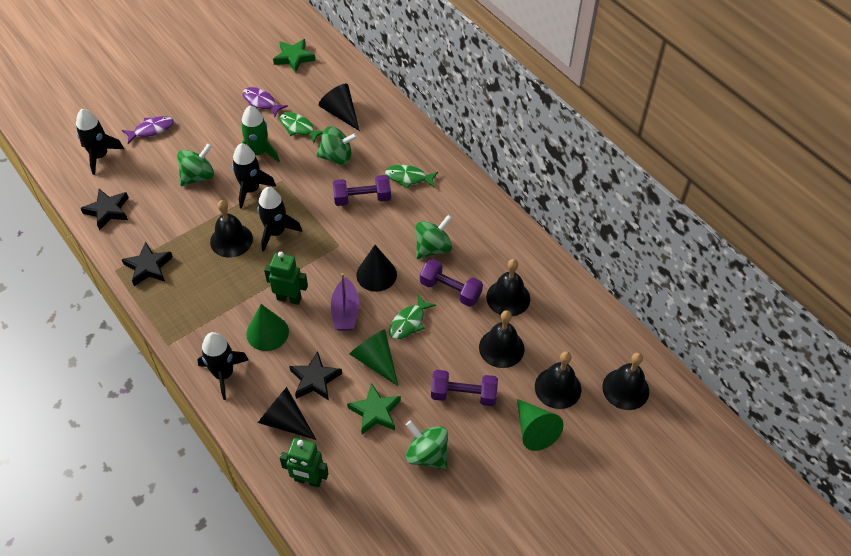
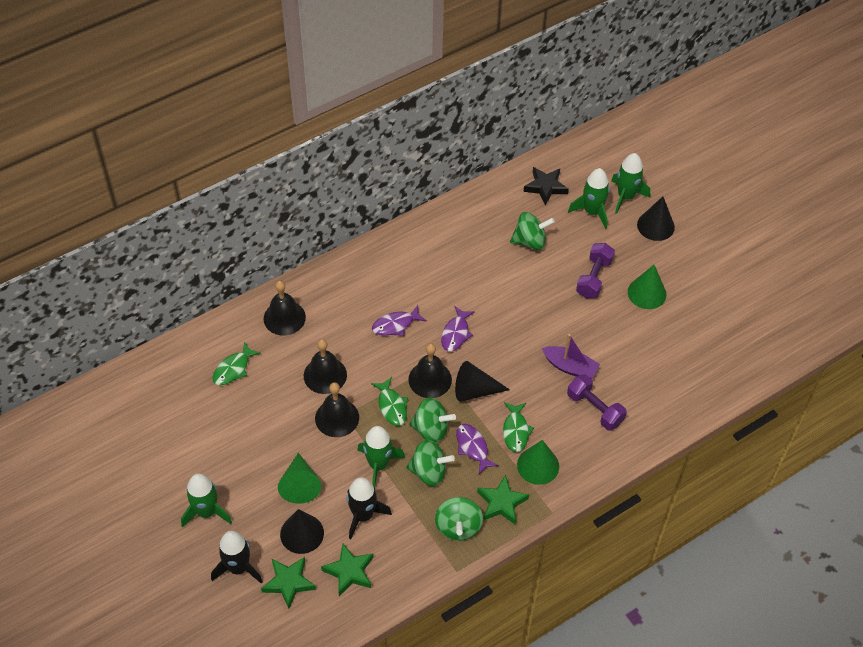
black bell: 5 -> 4
black rocket: 4 -> 2
black star: 3 -> 1
green robot: 2 -> 0
green rocket: 1 -> 4
green star: 2 -> 3
purple dumbbell: 3 -> 2
purple fish: 2 -> 3

